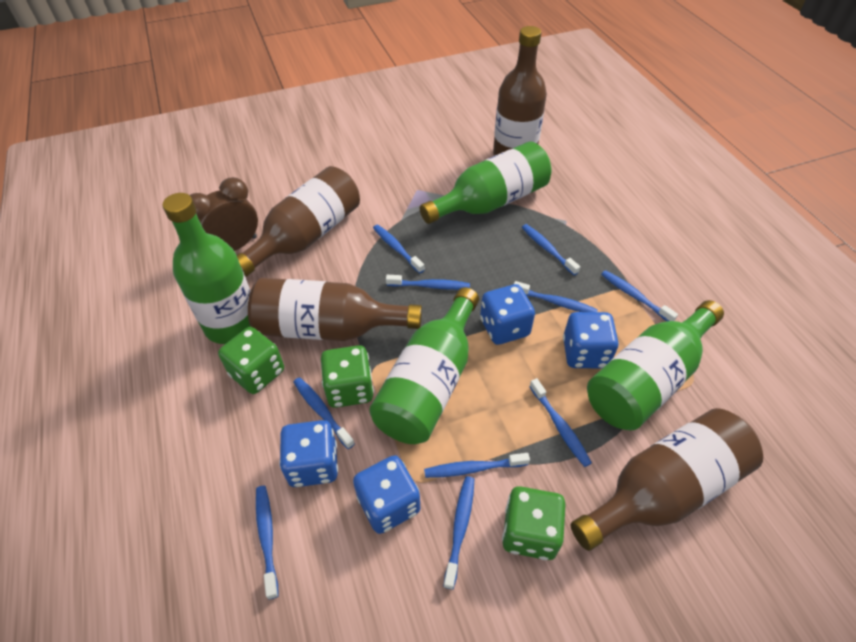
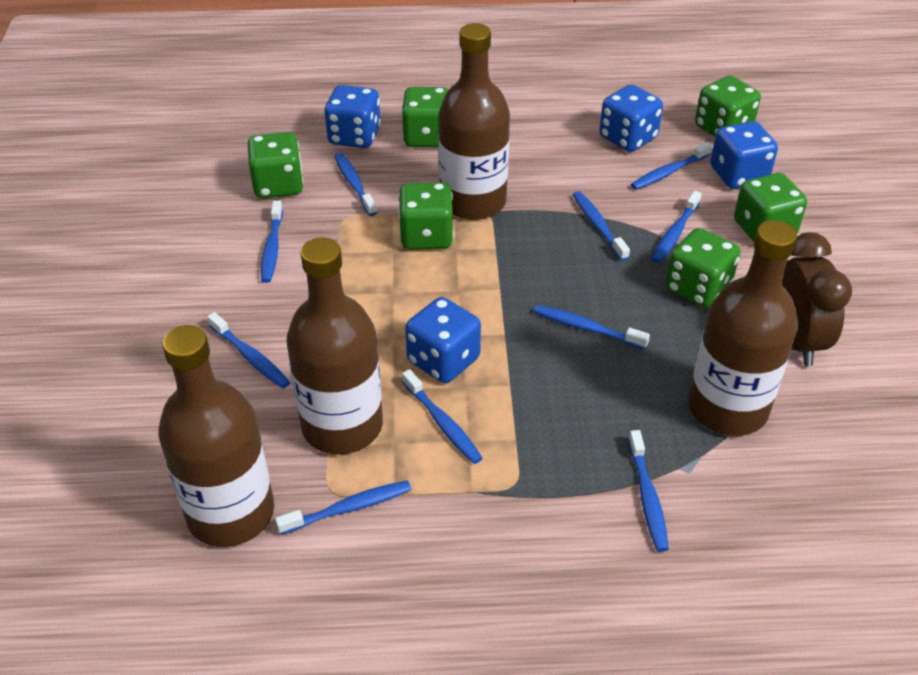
green bottle: 4 -> 0
green dice: 3 -> 6

